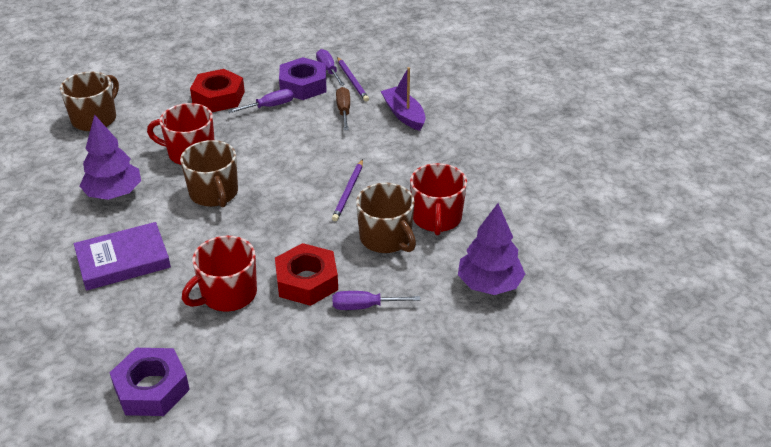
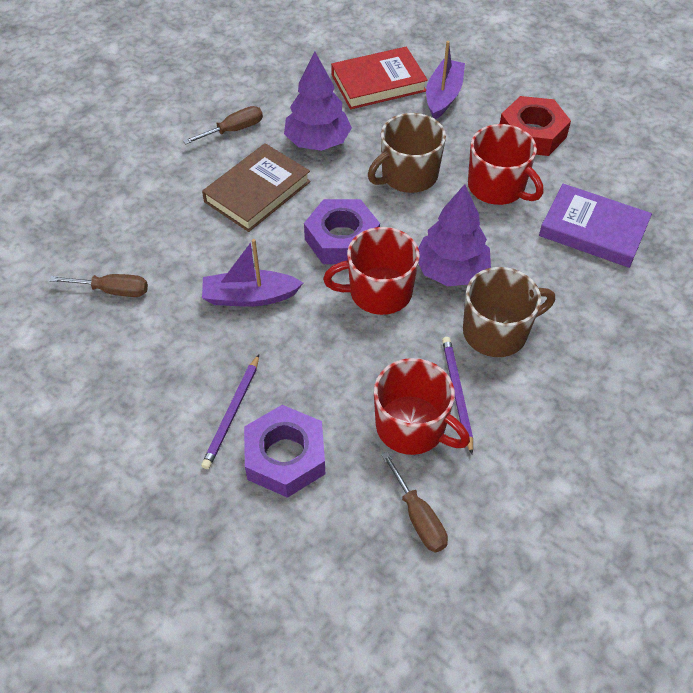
brown book: 0 -> 1
brown mug: 3 -> 2
brown screwdriver: 1 -> 3
purple boat: 1 -> 2
purple screwdriver: 3 -> 0
red book: 0 -> 1
red nut: 2 -> 1

